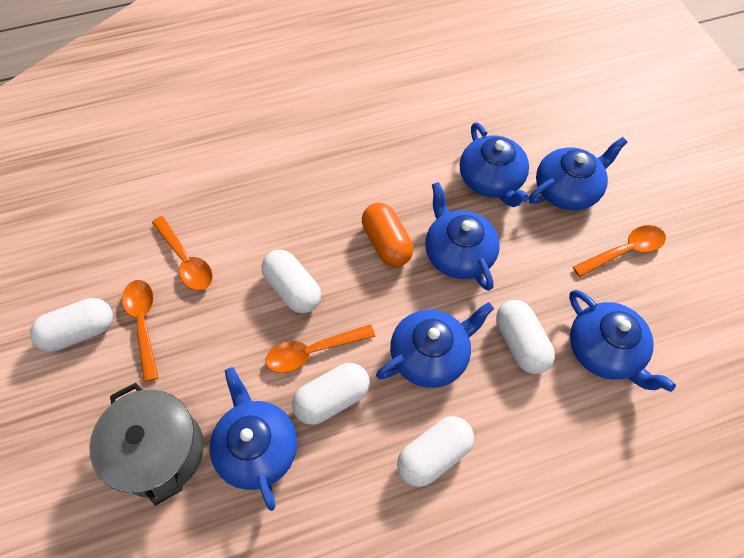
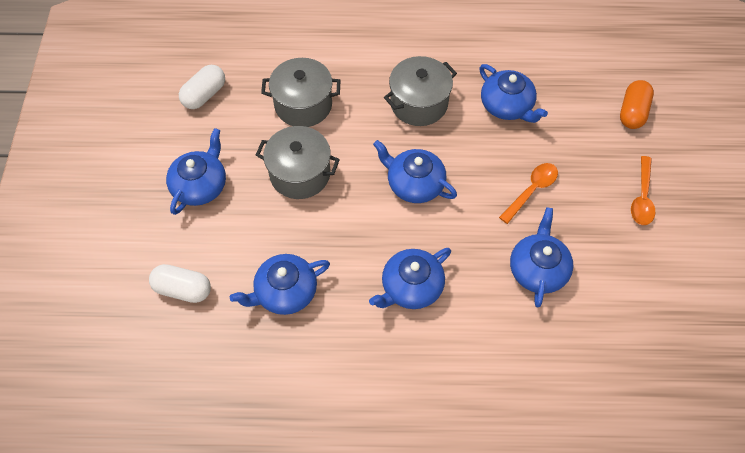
grey pot: 1 -> 3
orange spoon: 4 -> 2
white capsule: 5 -> 2

